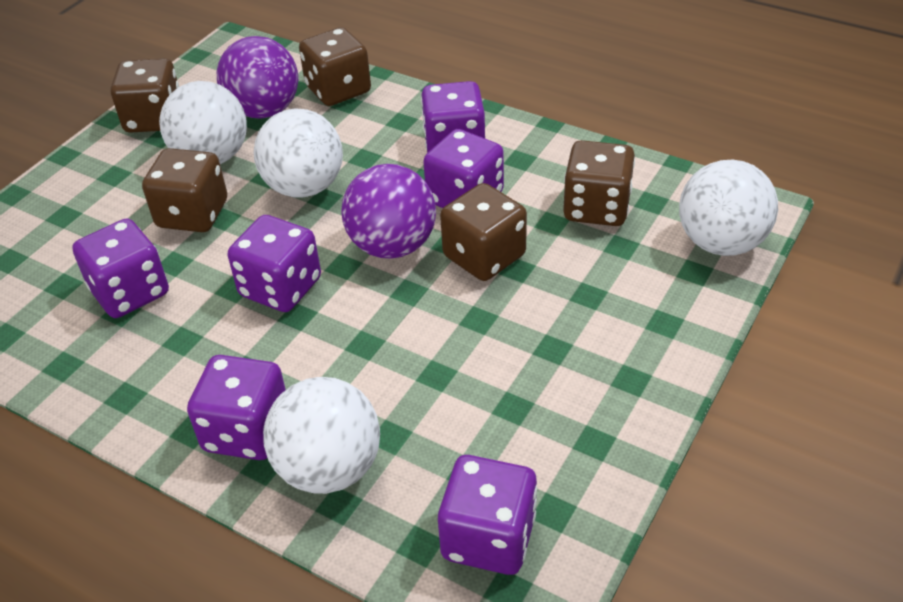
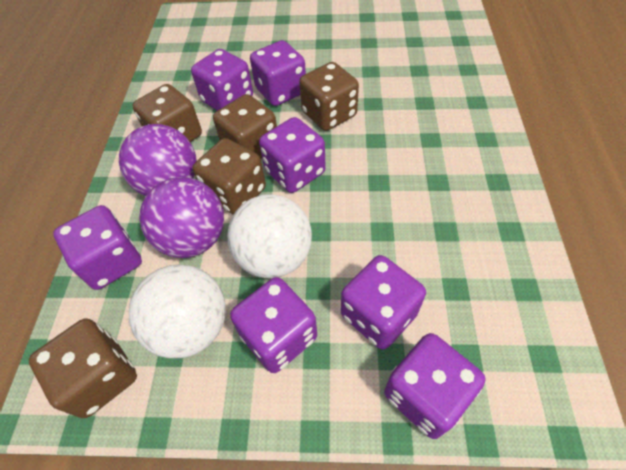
purple dice: 6 -> 7
white ball: 4 -> 2

